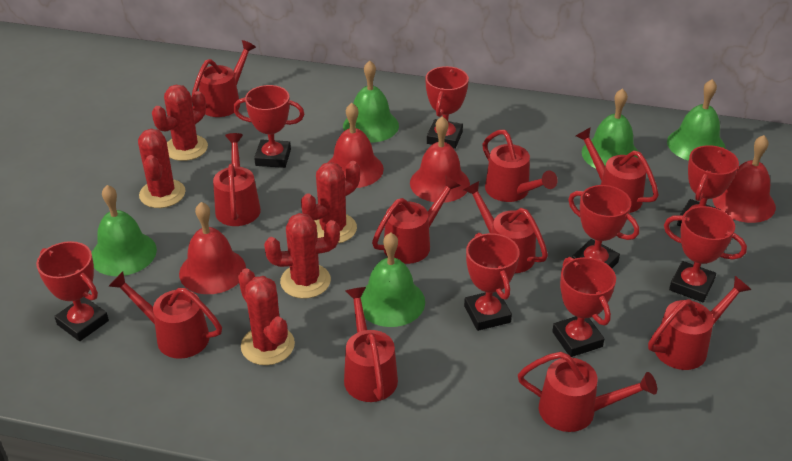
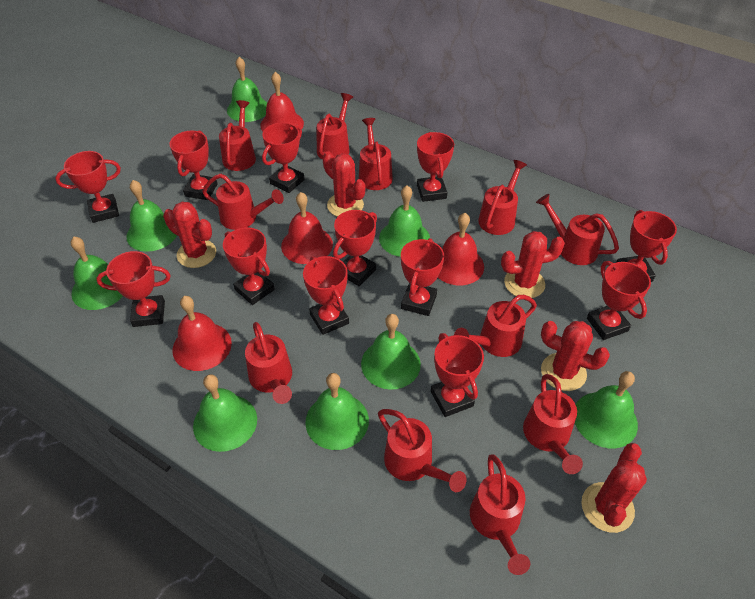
green bell: 5 -> 8
red trophy: 8 -> 12
red watering can: 10 -> 11

